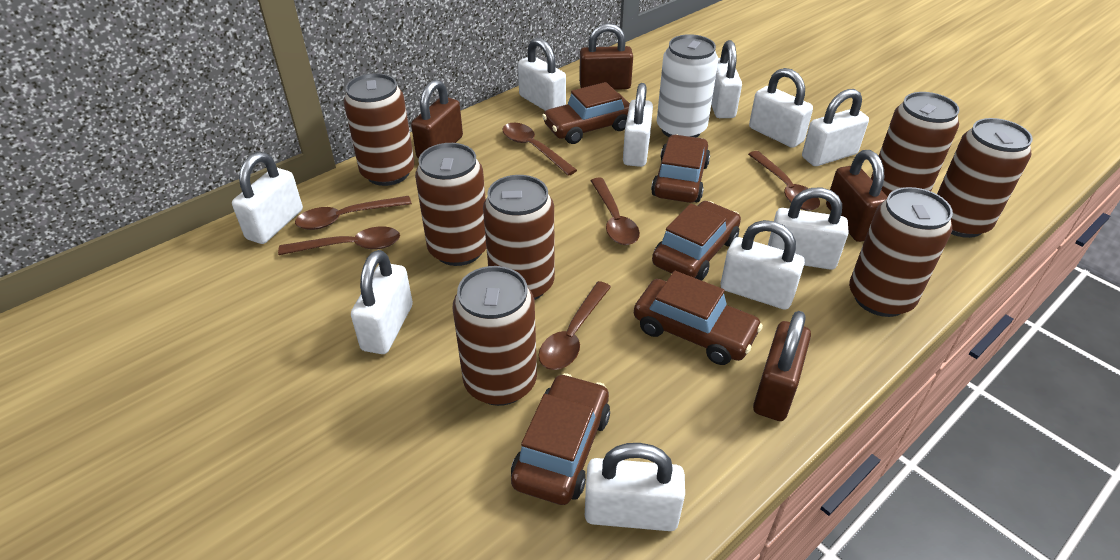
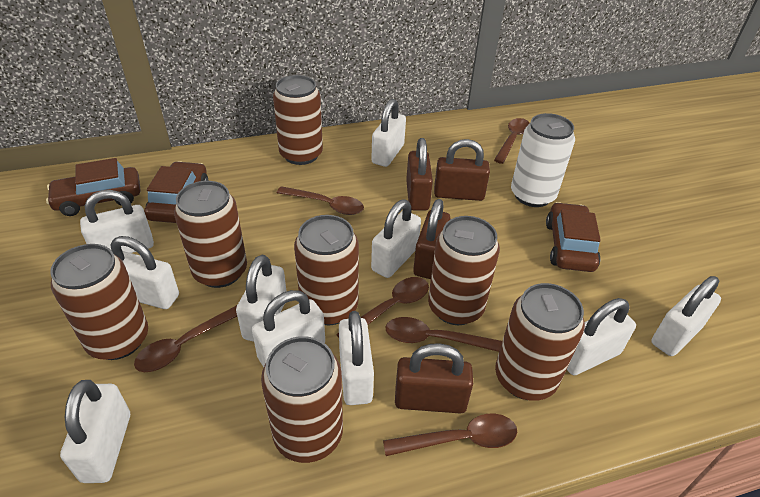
brown car: 5 -> 3

